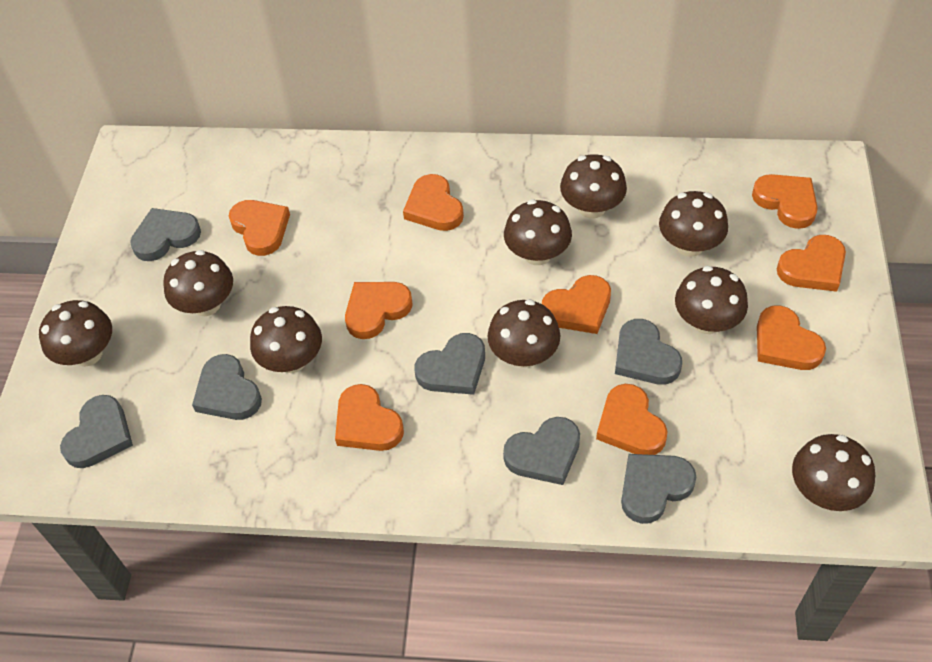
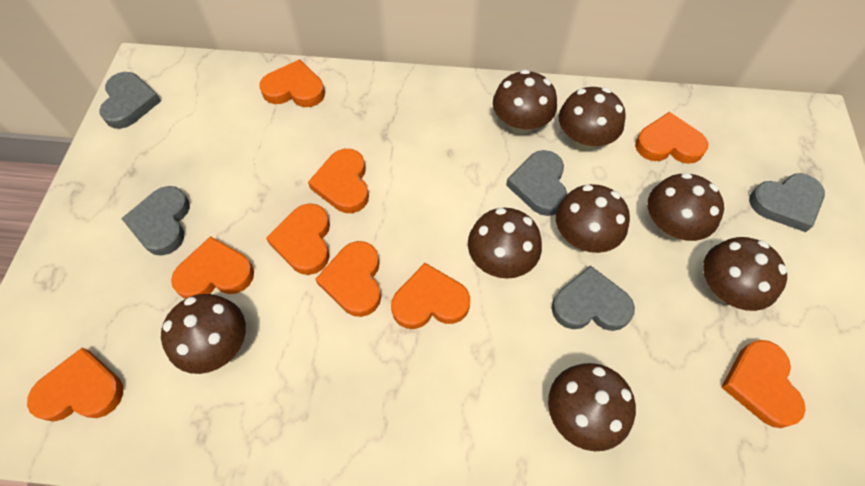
brown mushroom: 9 -> 8
grey heart: 7 -> 5

